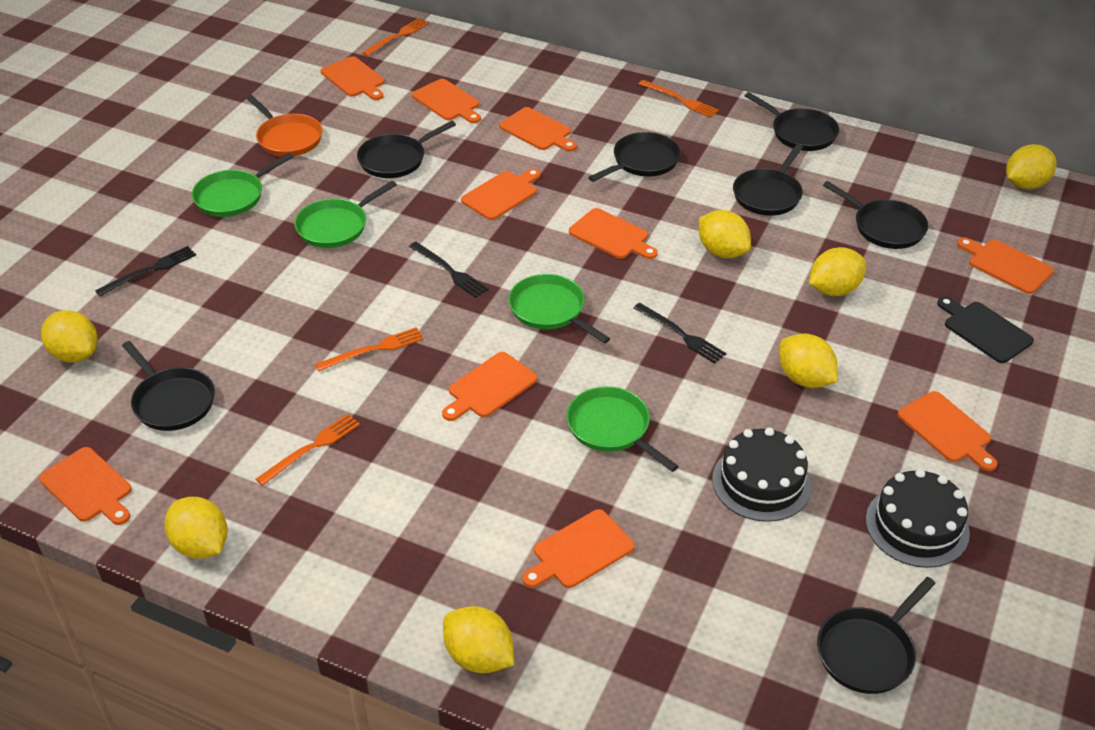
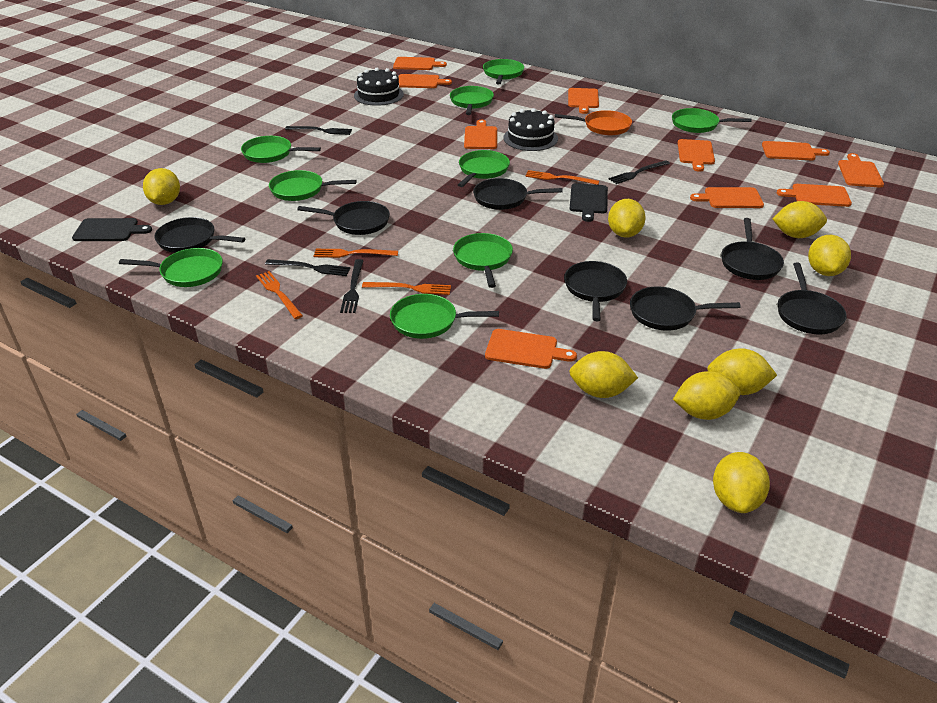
black cutting board: 1 -> 2
black fork: 3 -> 4
green pan: 4 -> 9
yellow lemon: 7 -> 8

